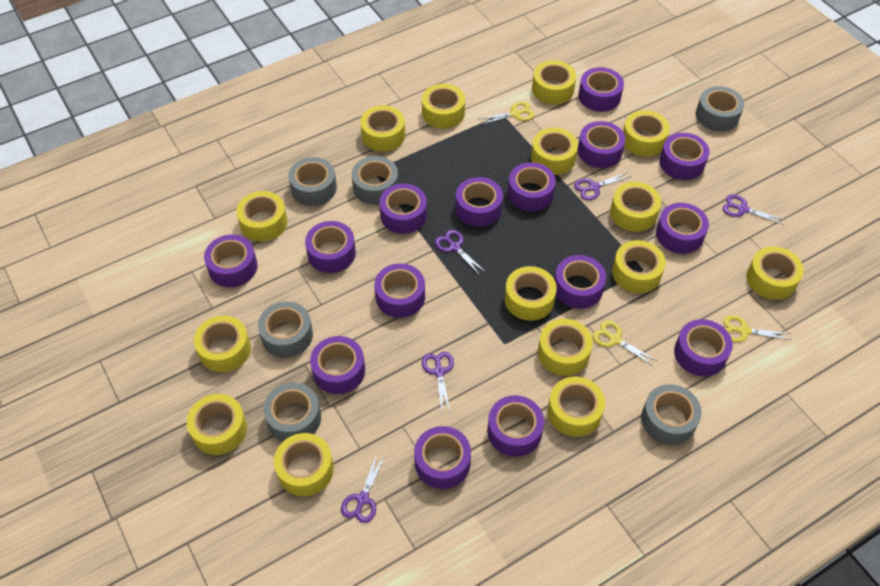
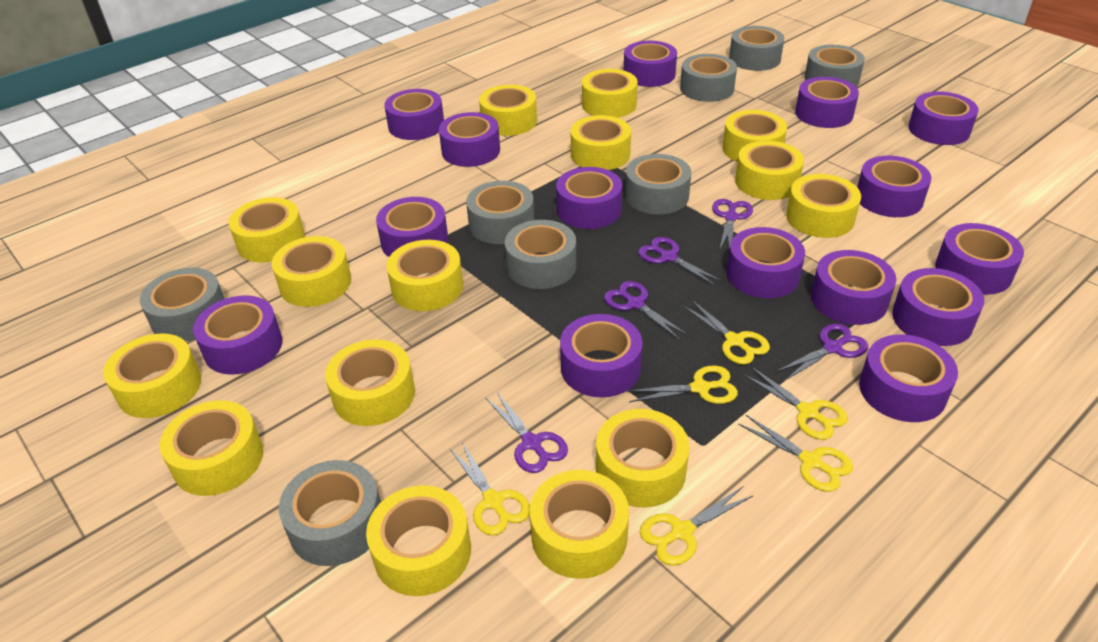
grey tape: 6 -> 8
yellow scissors: 3 -> 6

